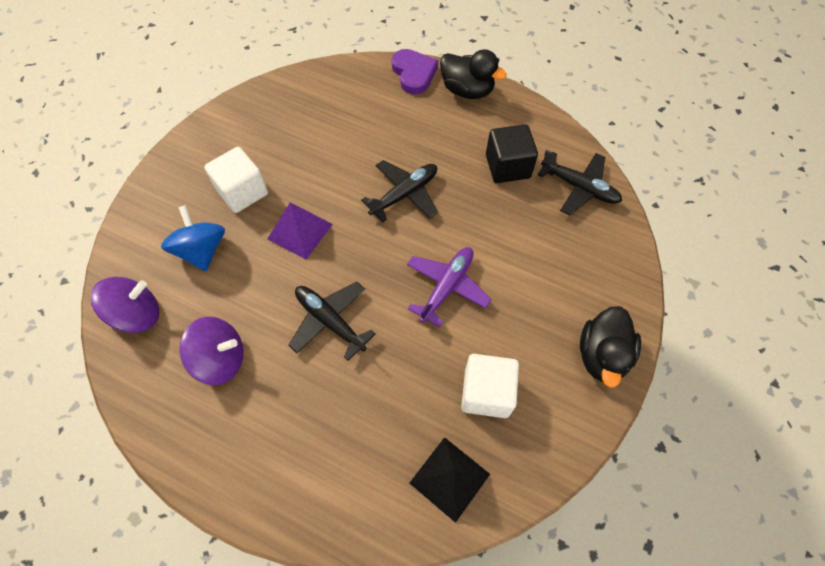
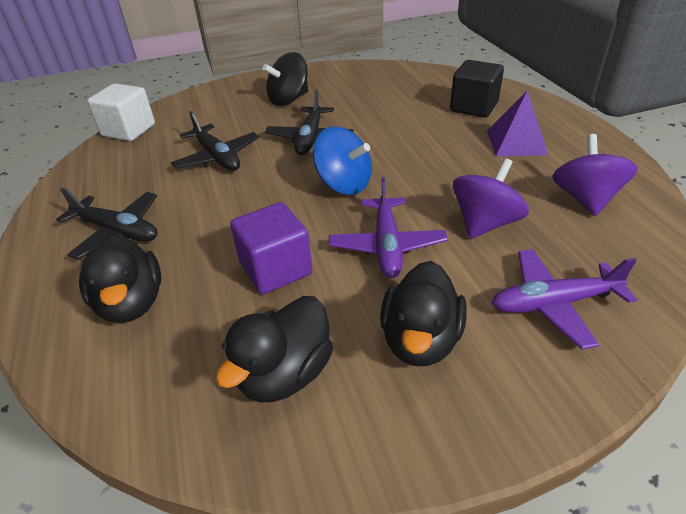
black duck: 2 -> 3
black pyramid: 1 -> 0
black spinning top: 0 -> 1
purple cube: 0 -> 1
purple heart: 1 -> 0
purple plane: 1 -> 2
white cube: 2 -> 1

